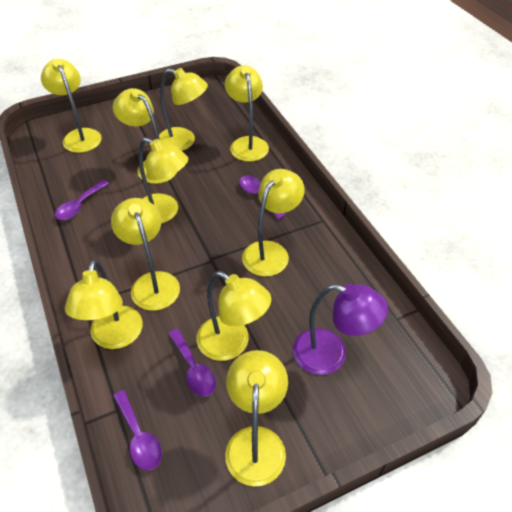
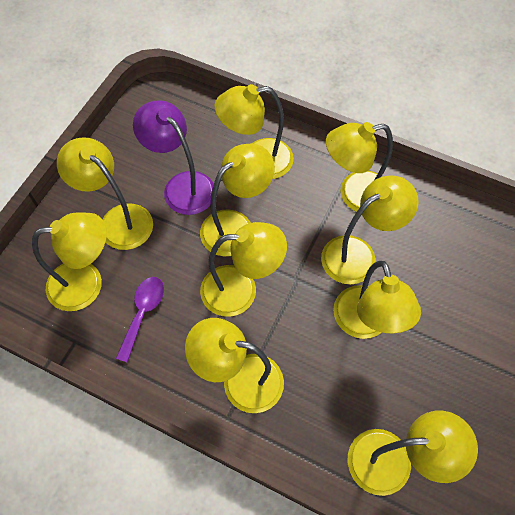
purple spoon: 4 -> 1

